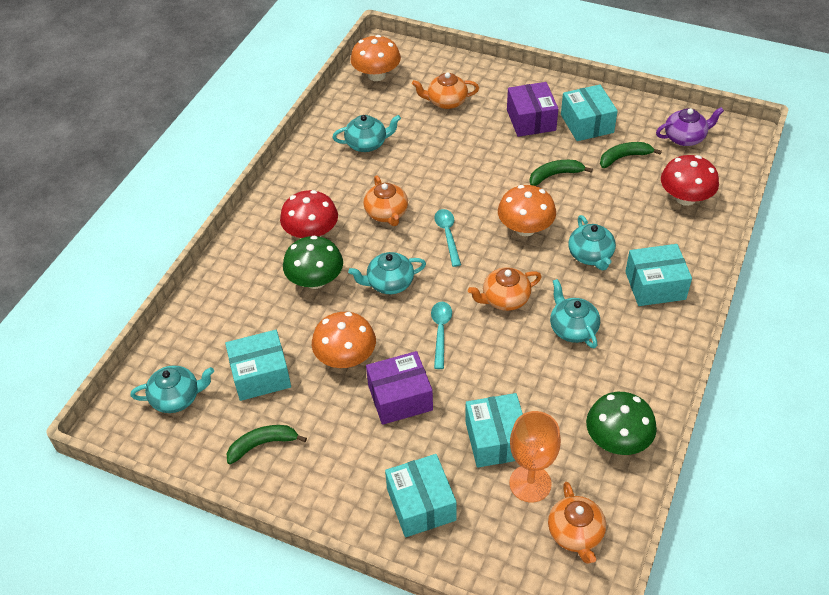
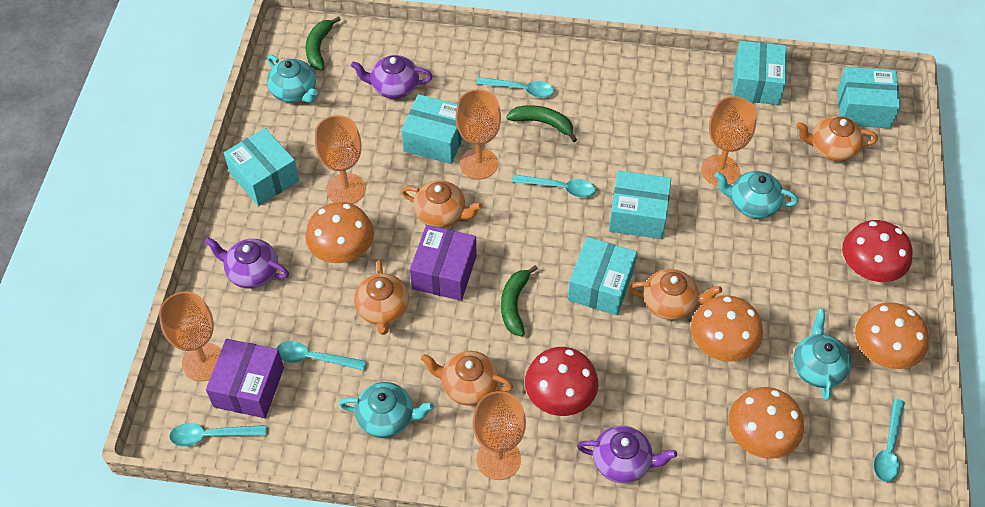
green mushroom: 2 -> 0
orange goblet: 1 -> 5
orange mushroom: 3 -> 4
orange teapot: 4 -> 5
purple teapot: 1 -> 3
turquoise box: 5 -> 6
turquoise spoon: 2 -> 5
turquoise teapot: 5 -> 4

